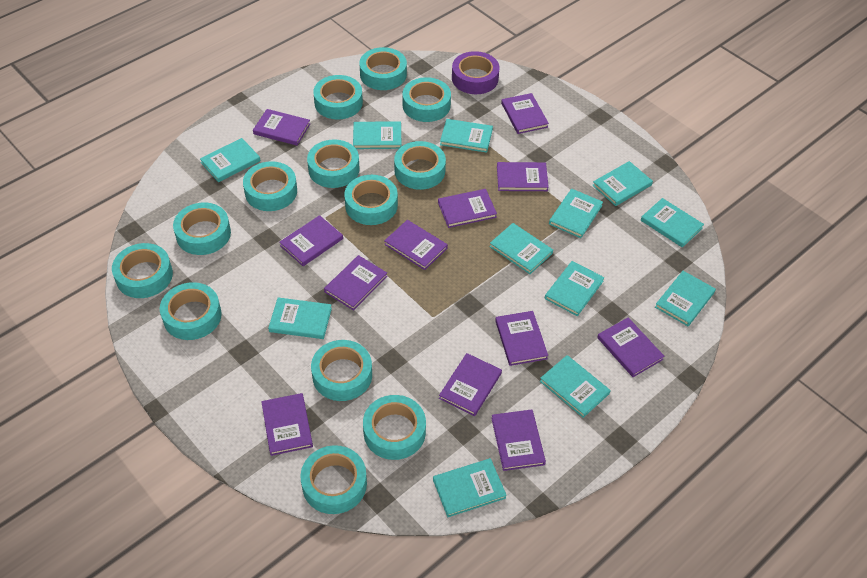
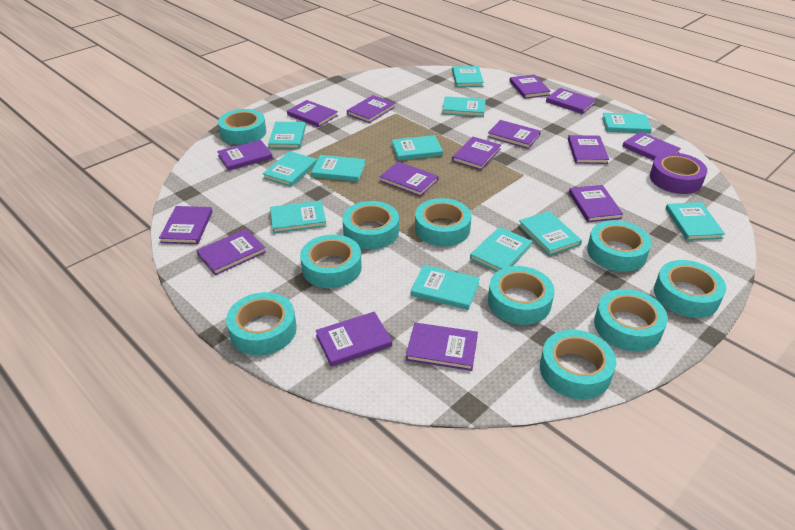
purple book: 12 -> 15
turquoise tape: 13 -> 10

